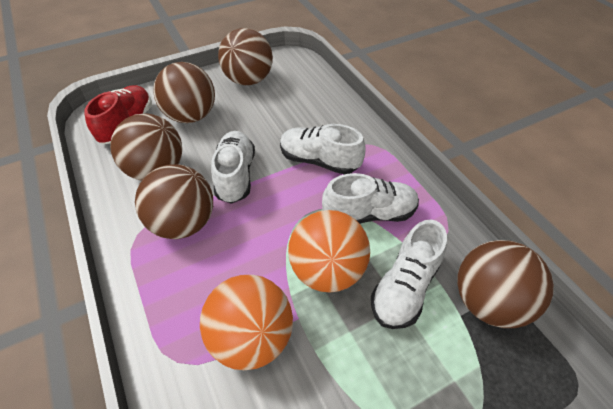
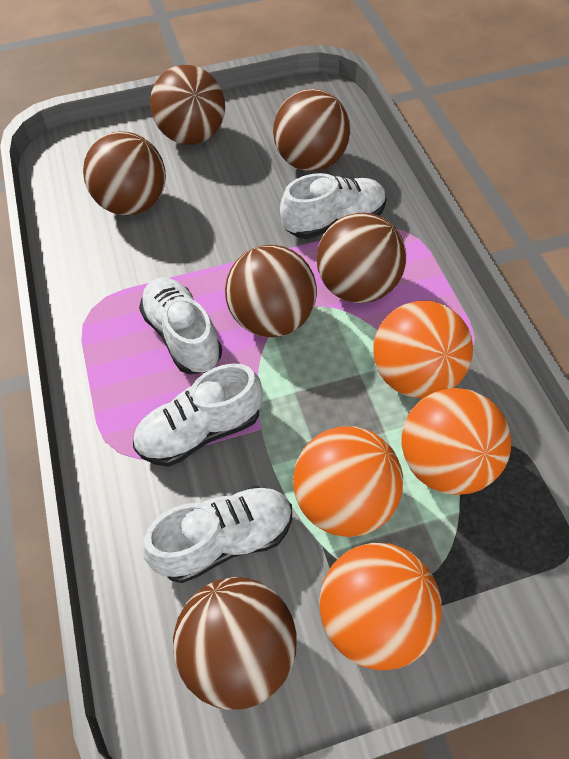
brown ball: 5 -> 6
orange ball: 2 -> 4
red shoe: 1 -> 0

